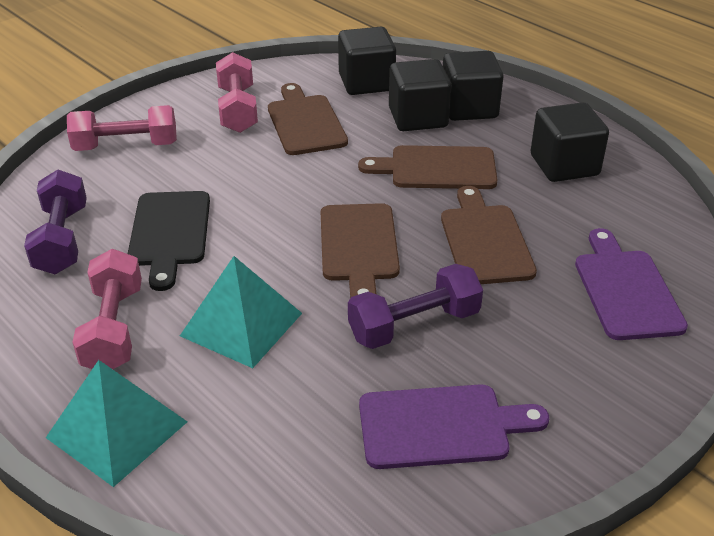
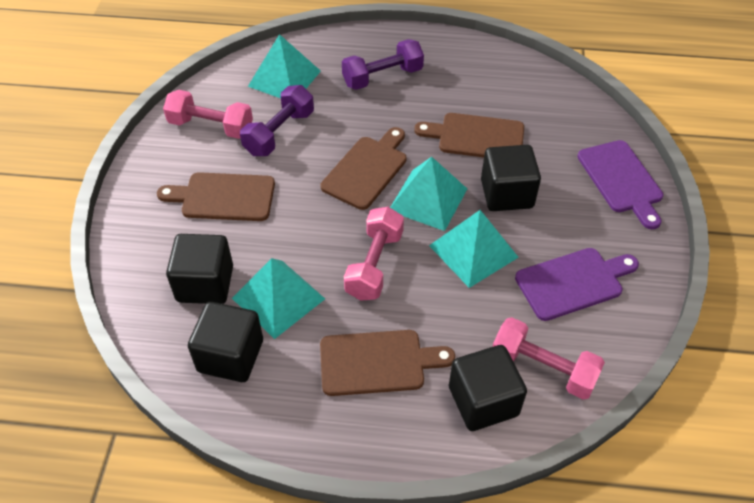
black cutting board: 1 -> 0
turquoise pyramid: 2 -> 4

